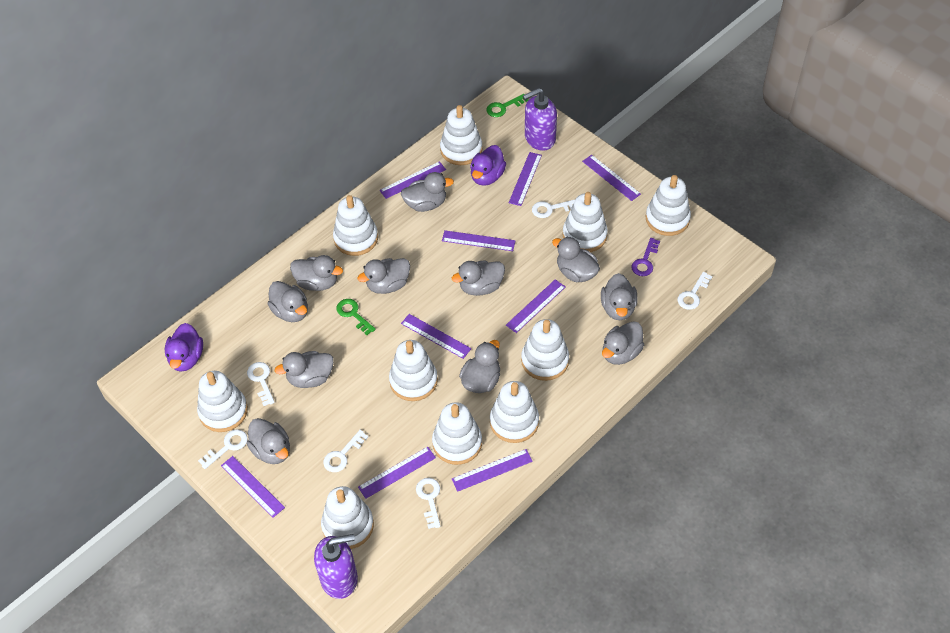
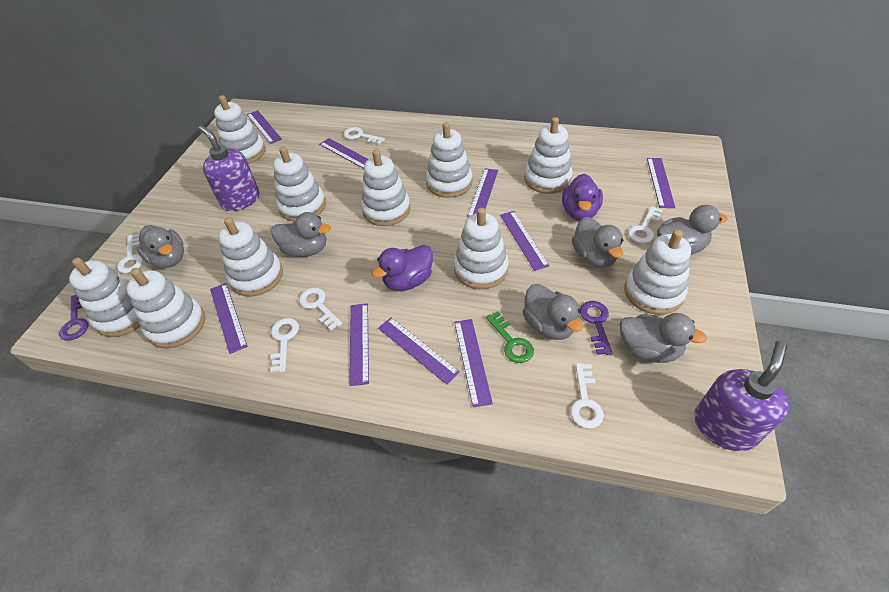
green key: 2 -> 1
grey duck: 11 -> 6
purple key: 1 -> 2

